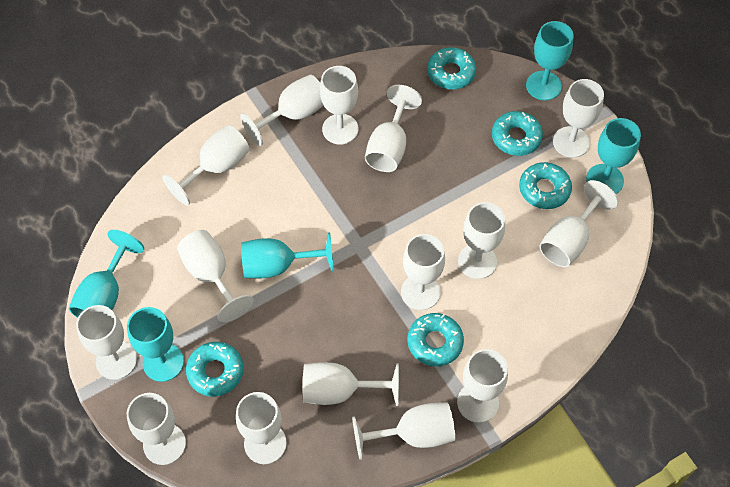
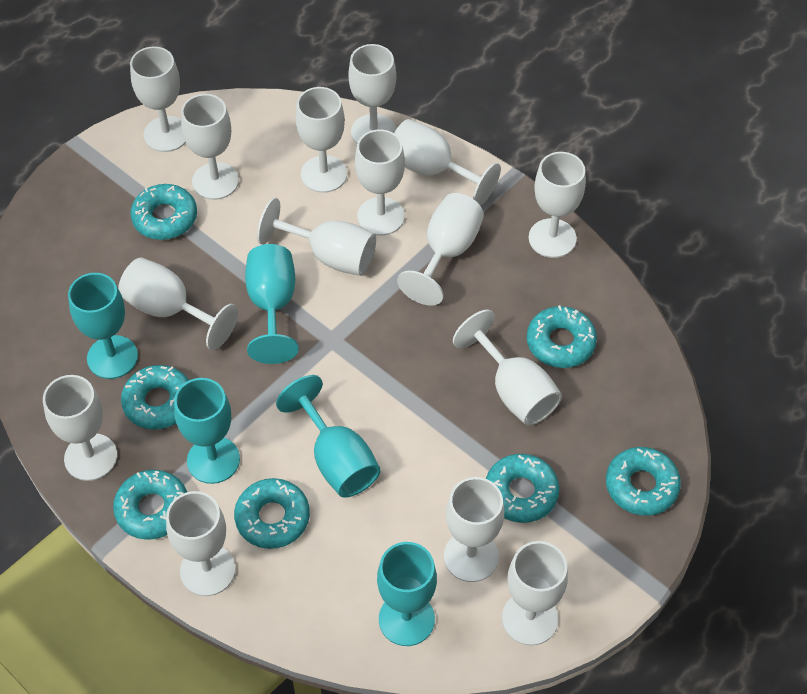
turquoise donut: 5 -> 7

